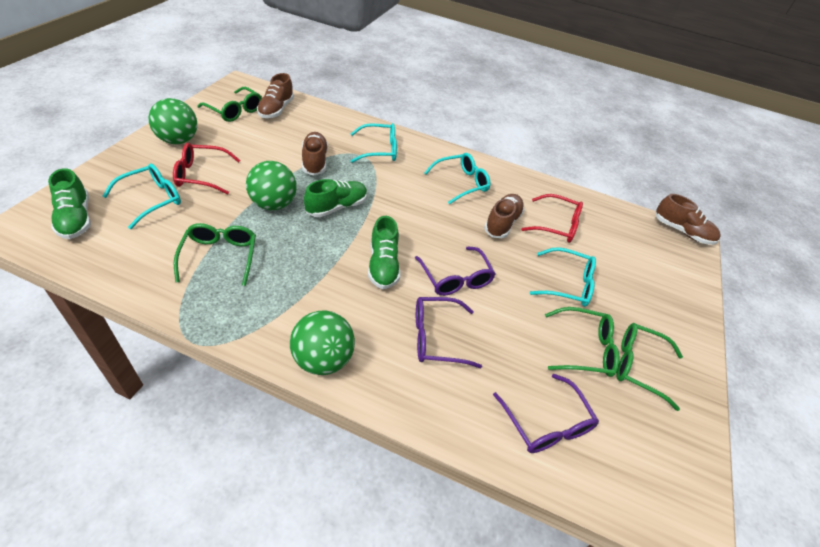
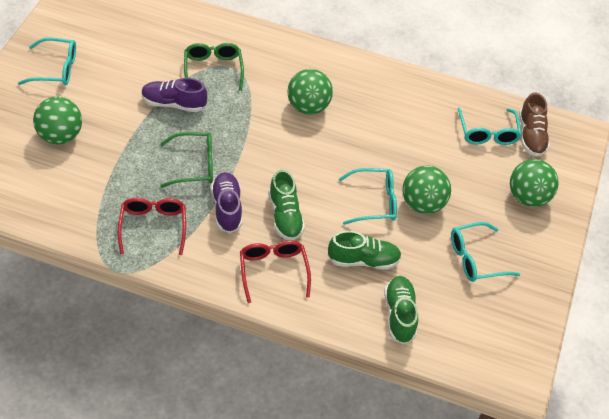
brown shoe: 4 -> 1
green ball: 3 -> 4
green glasses: 4 -> 2
purple glasses: 3 -> 0
purple shoe: 0 -> 2

